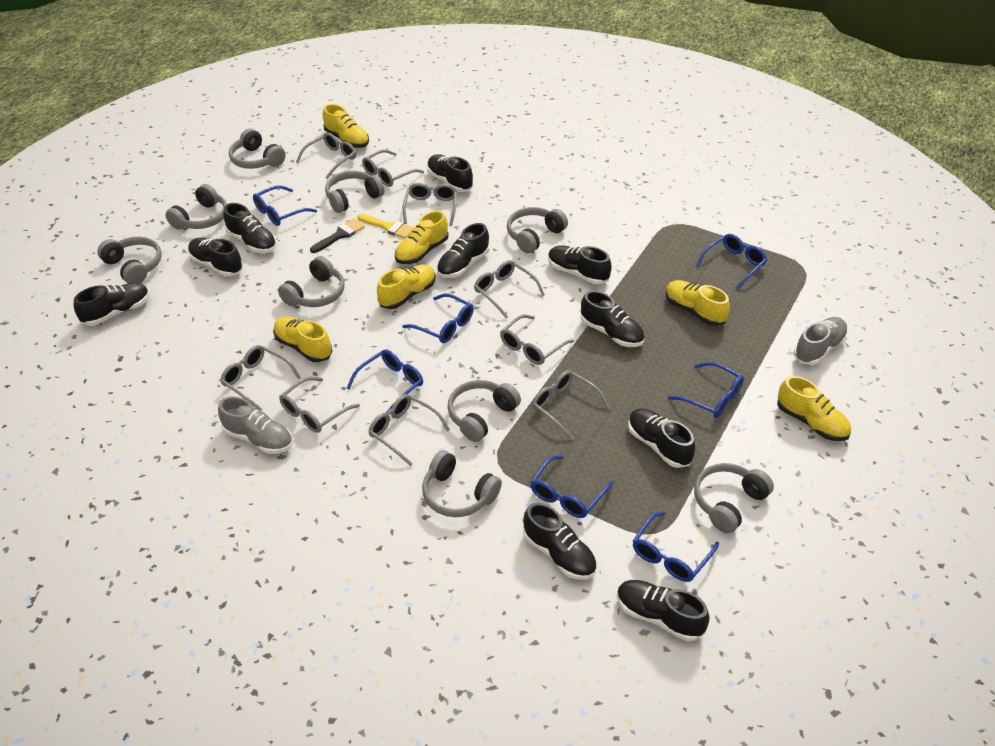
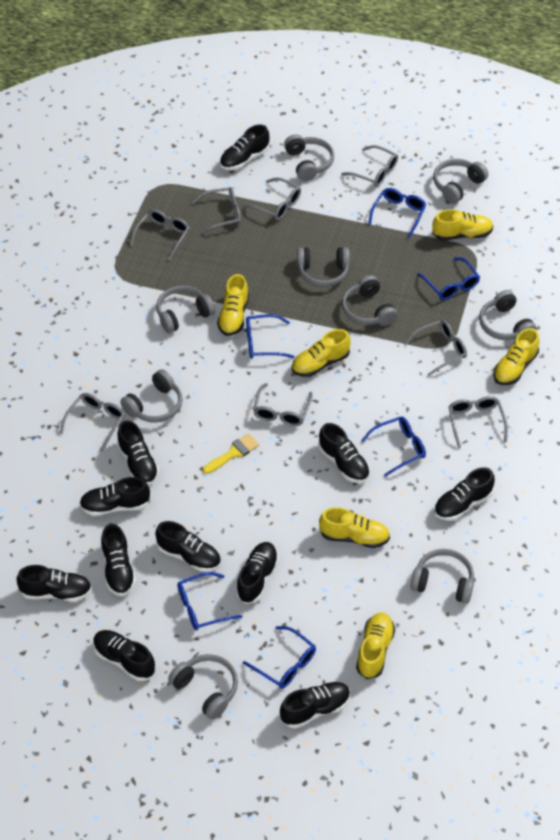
black brush: 1 -> 0
black shoe: 10 -> 11
blue glasses: 7 -> 6
grey glasses: 9 -> 8
grey shoe: 2 -> 0

